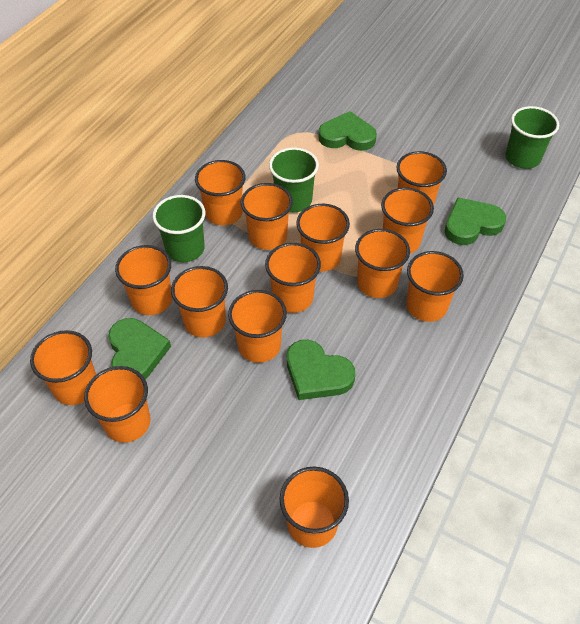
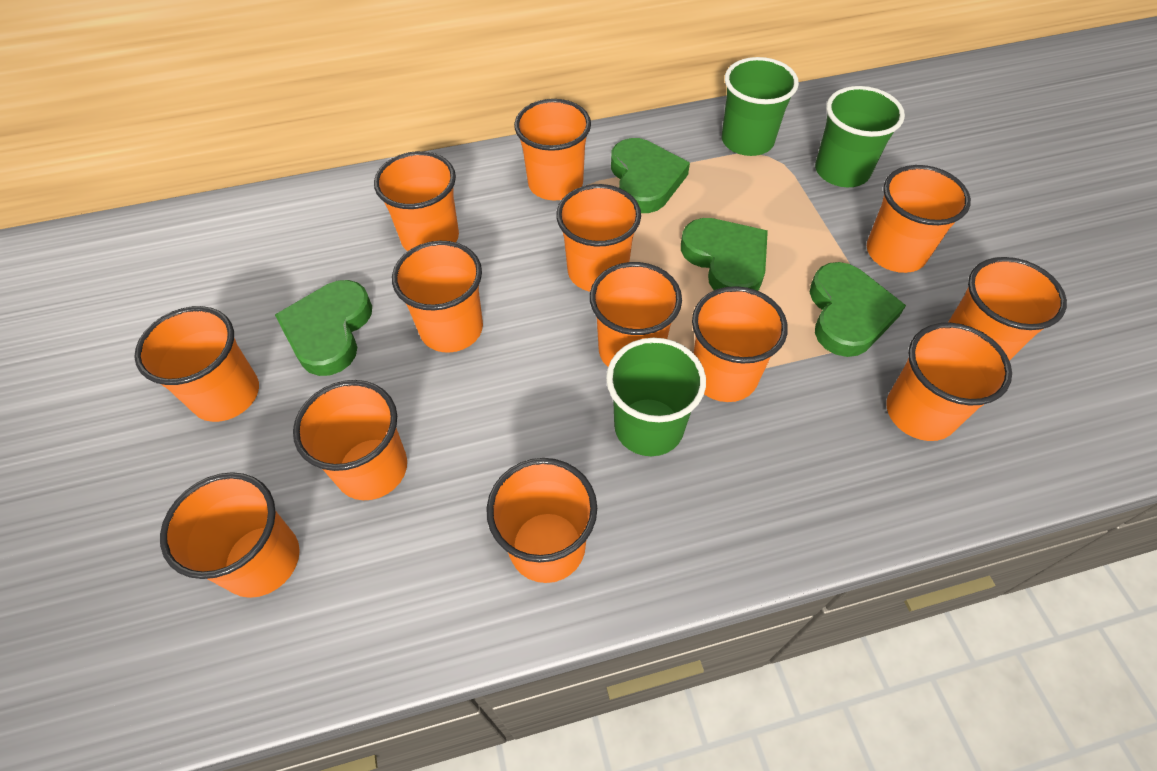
orange cup: 14 -> 13

